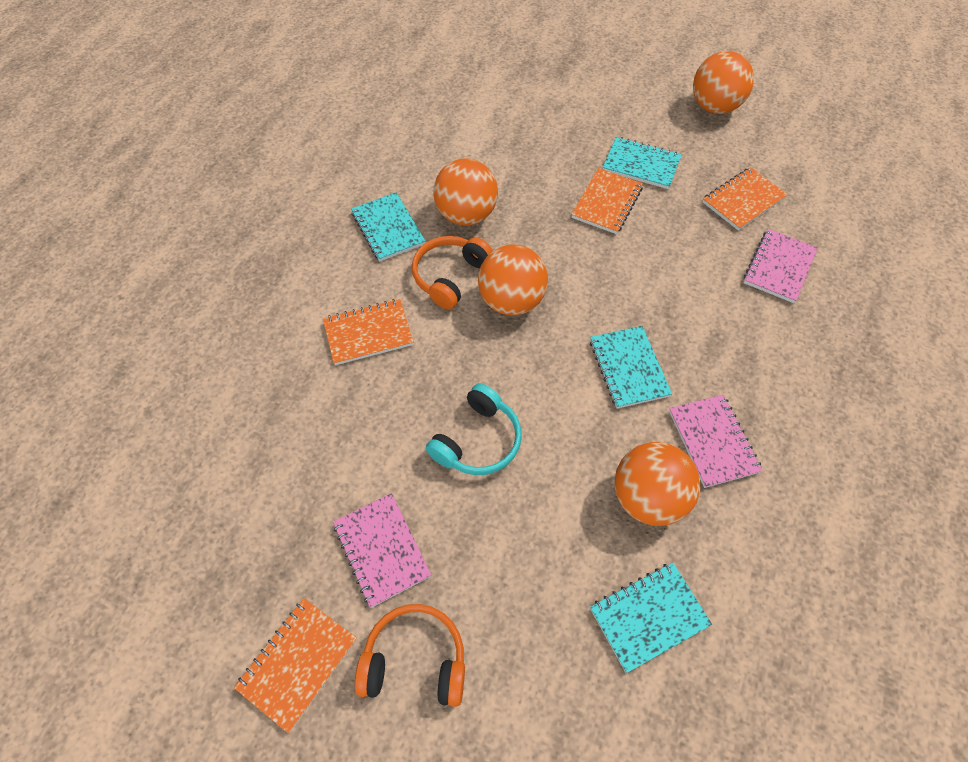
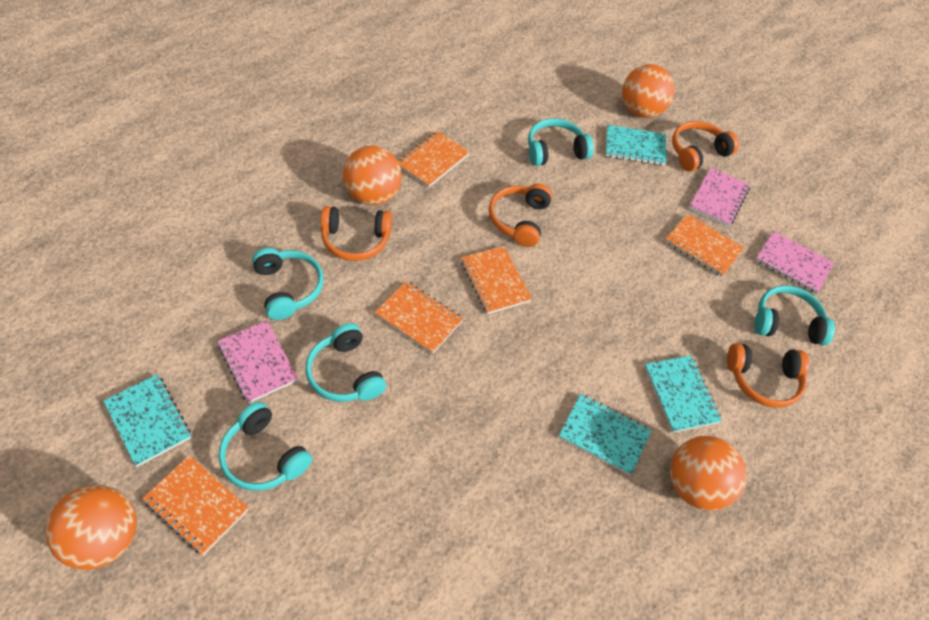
orange headphones: 2 -> 4
orange notebook: 4 -> 5
turquoise headphones: 1 -> 5

